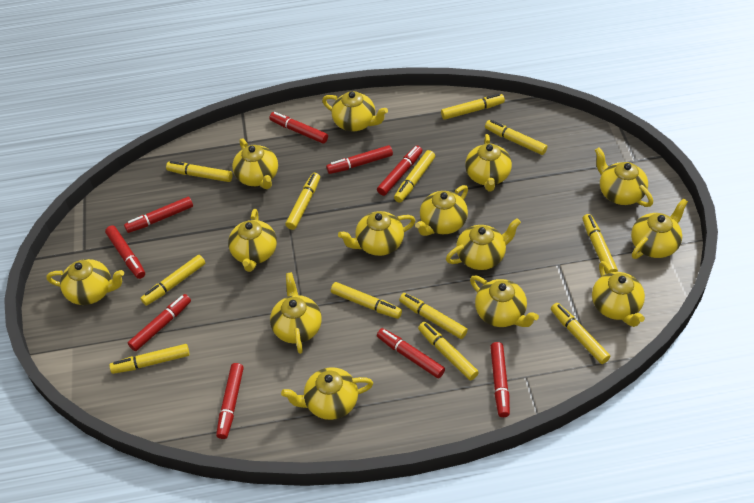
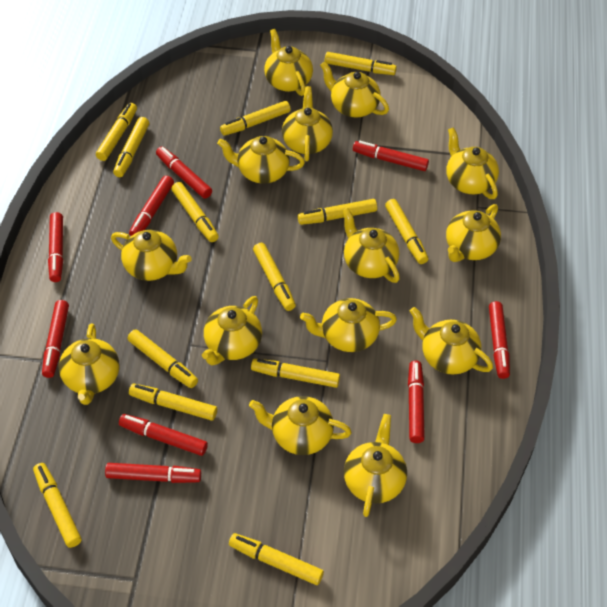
yellow marker: 12 -> 13

